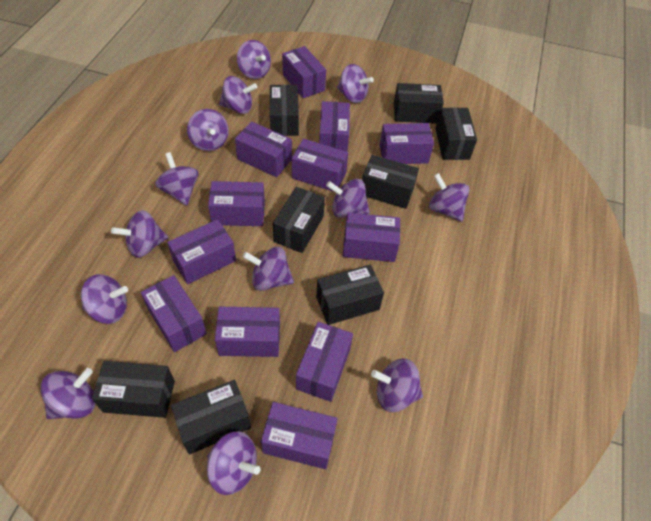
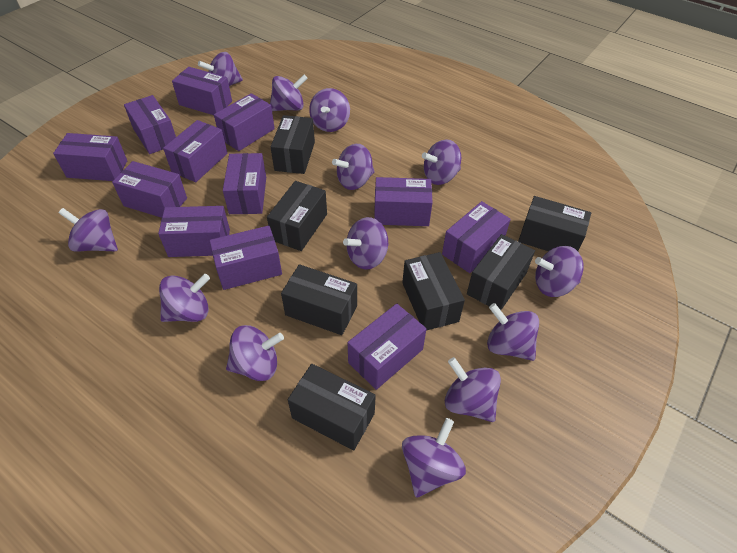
black box: 8 -> 7

